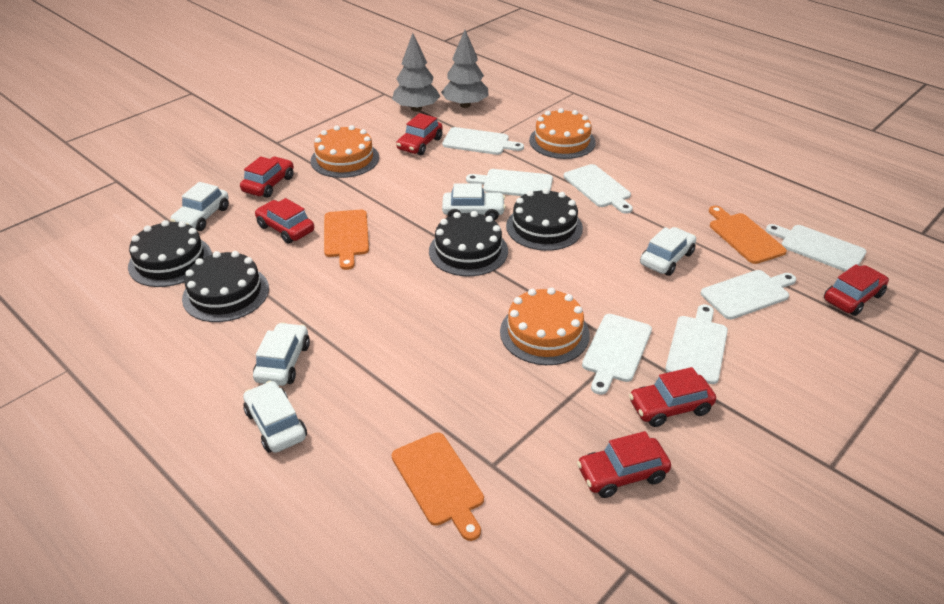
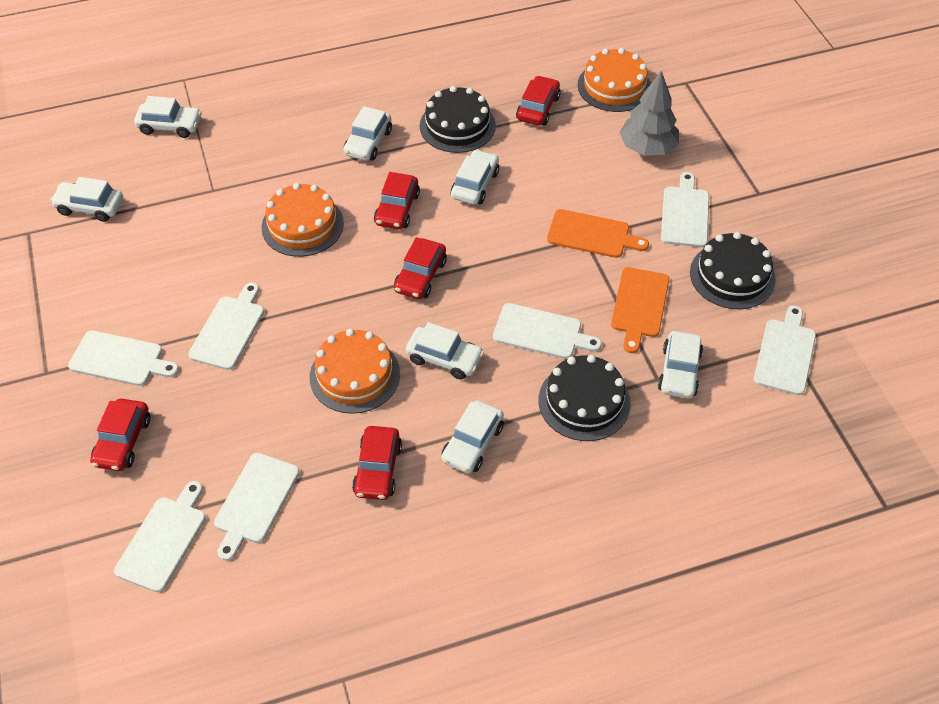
black cake: 4 -> 3
grey tree: 2 -> 1
orange cutting board: 3 -> 2
red car: 6 -> 5
white car: 5 -> 7

